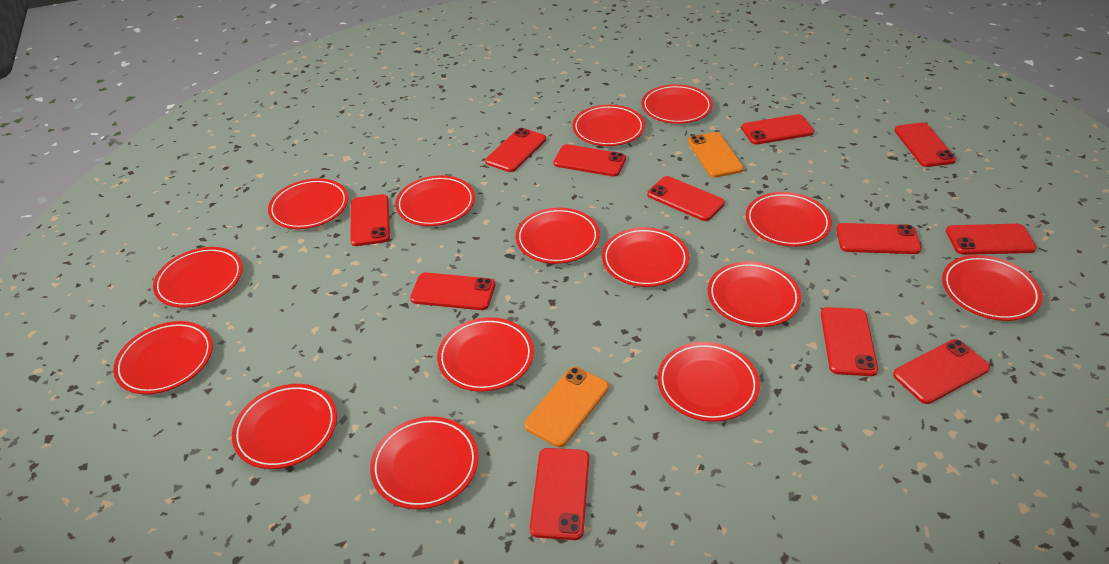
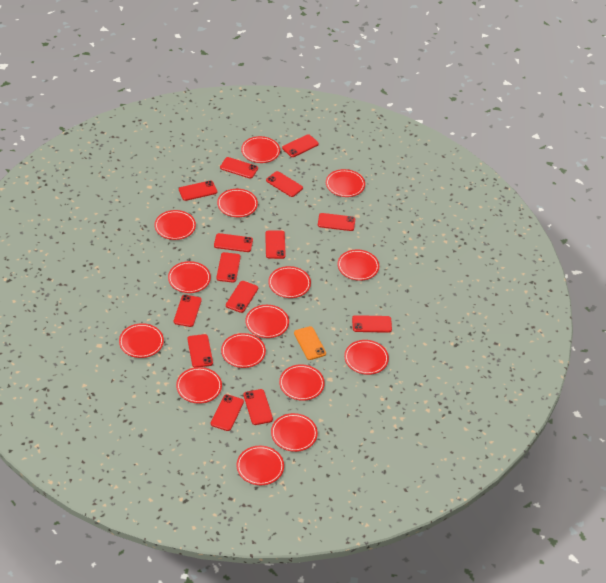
orange phone: 2 -> 1
red phone: 12 -> 14

